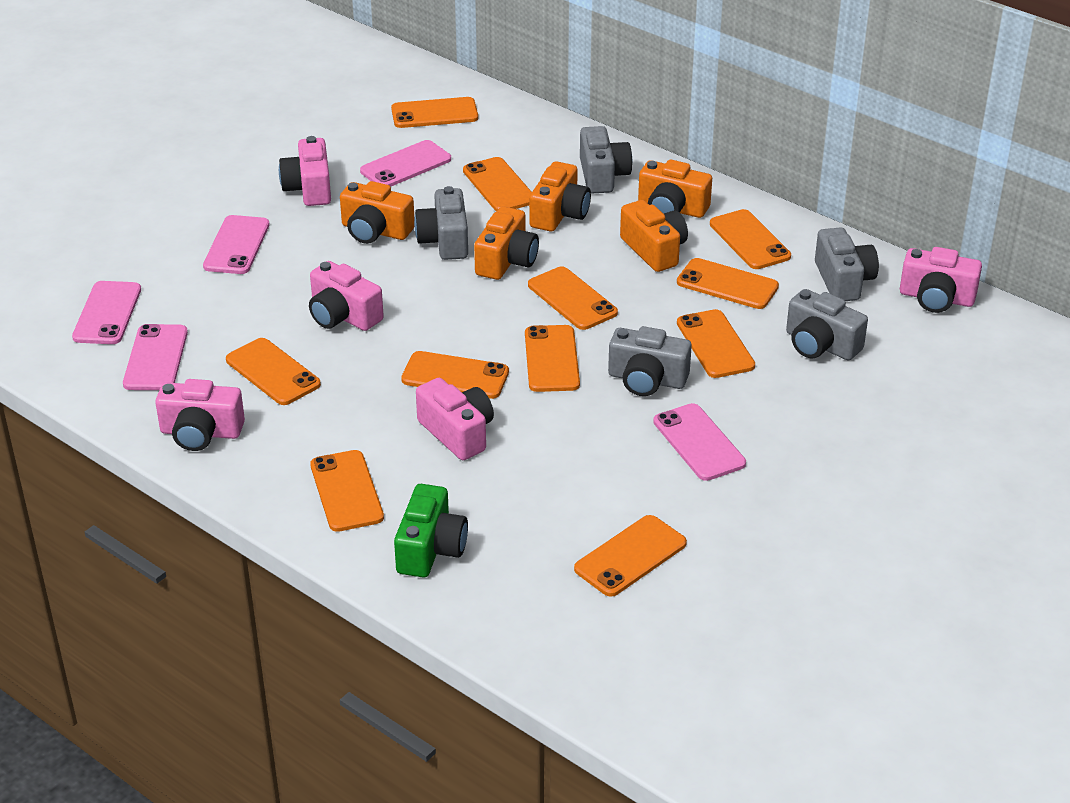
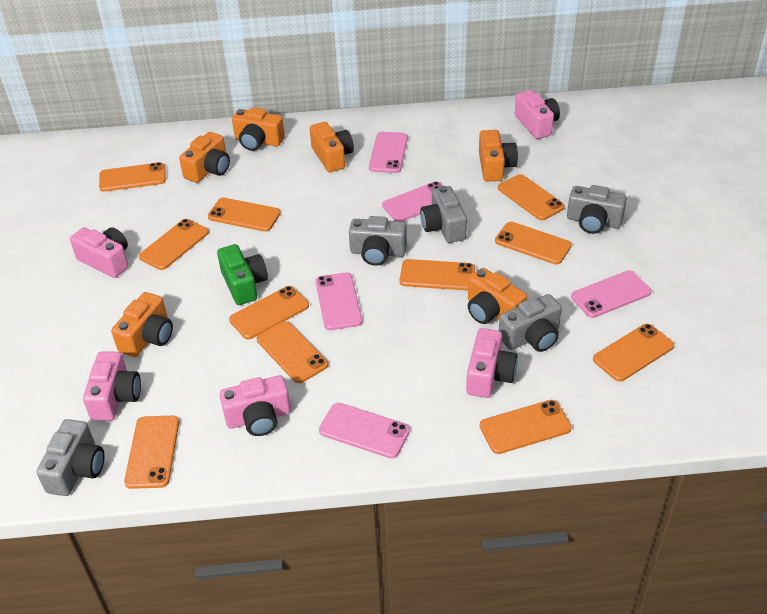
orange camera: 5 -> 6

